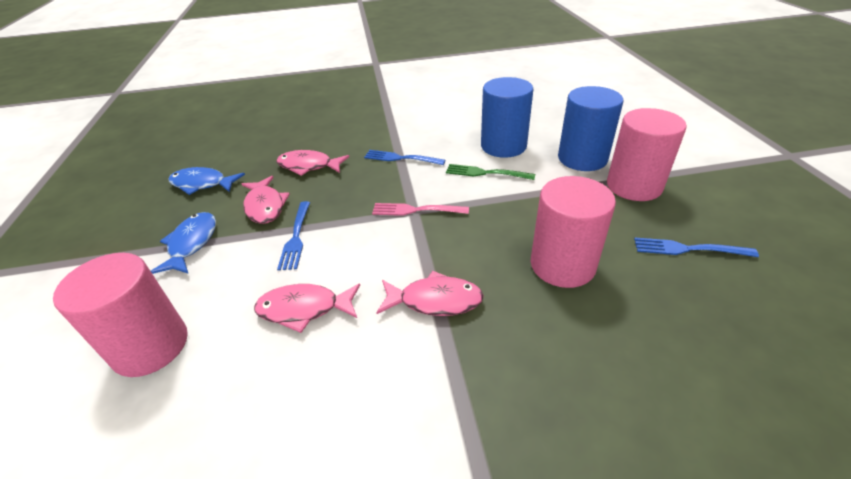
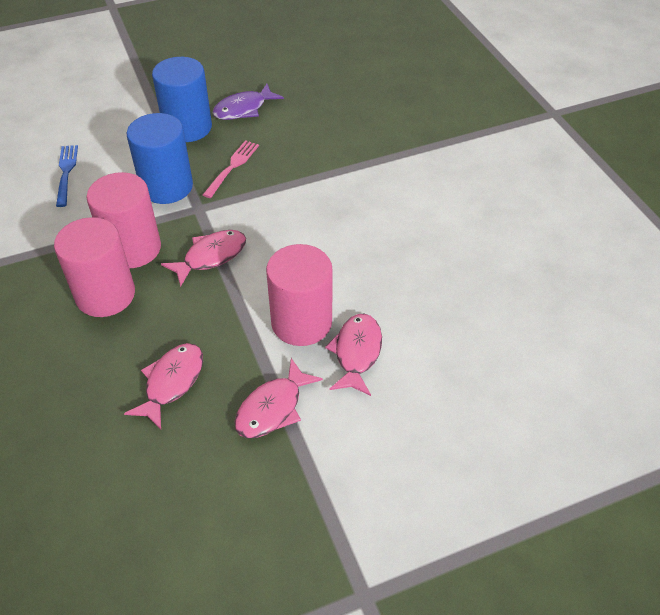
blue fish: 2 -> 0
blue fork: 3 -> 1
green fork: 1 -> 0
purple fish: 0 -> 1

